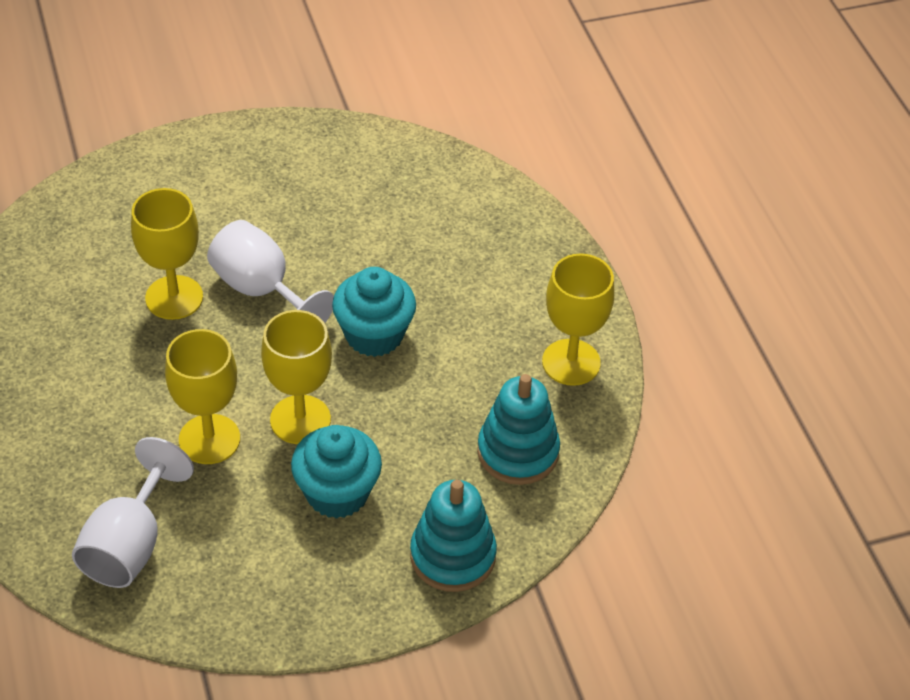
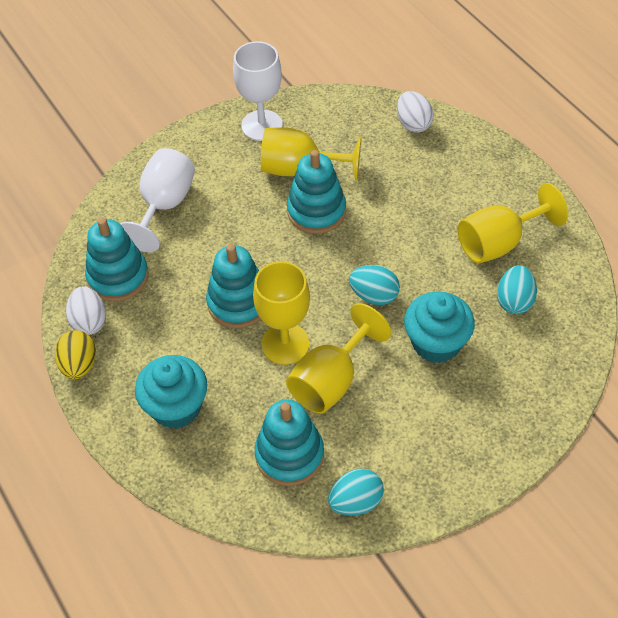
turquoise egg: 0 -> 3
turquoise stacking toy: 2 -> 4
white egg: 0 -> 2
yellow egg: 0 -> 1

